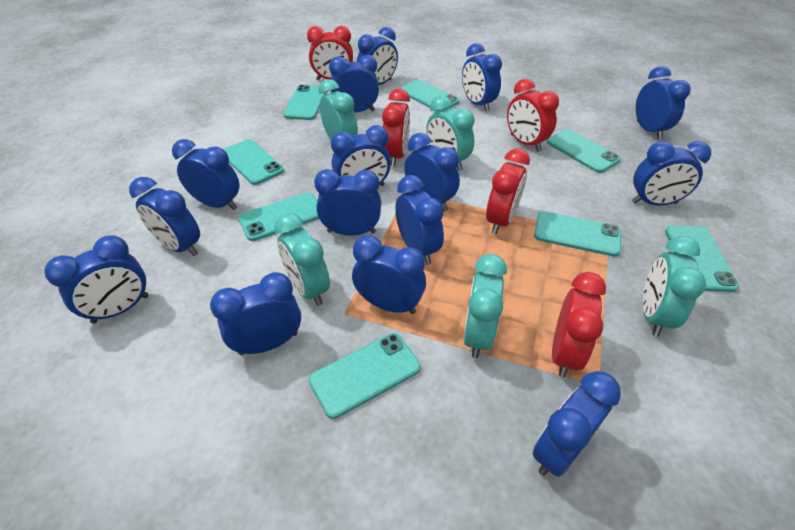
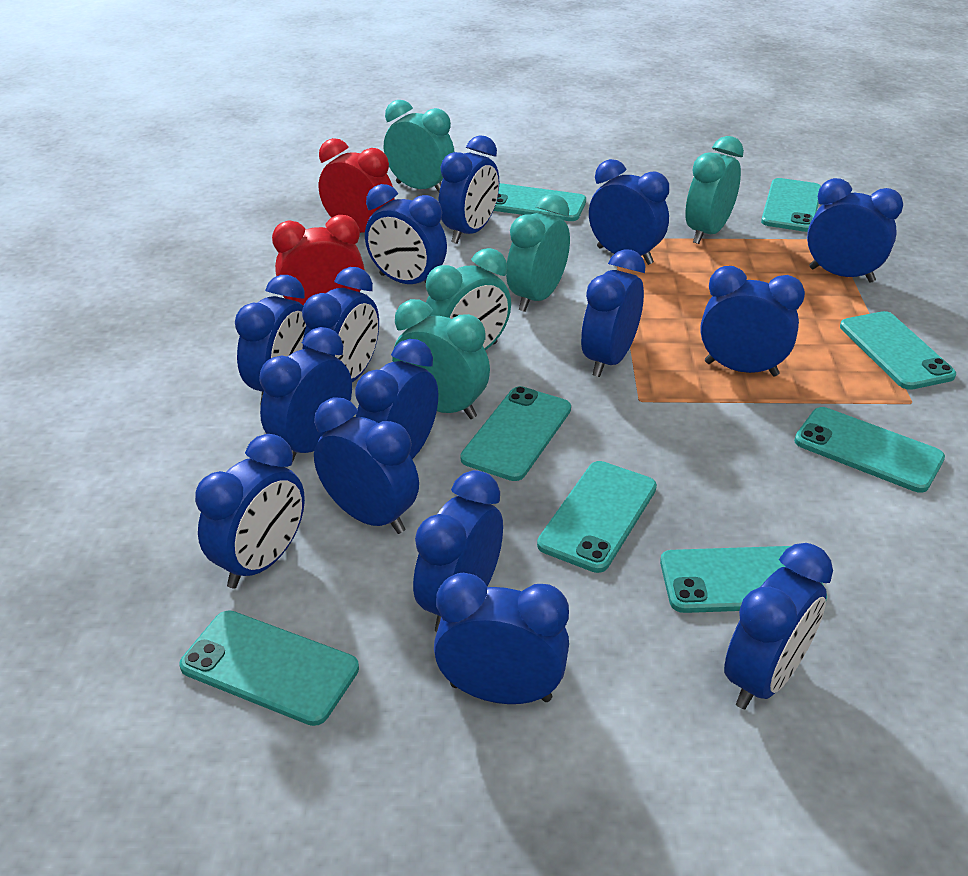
red clock: 5 -> 2

